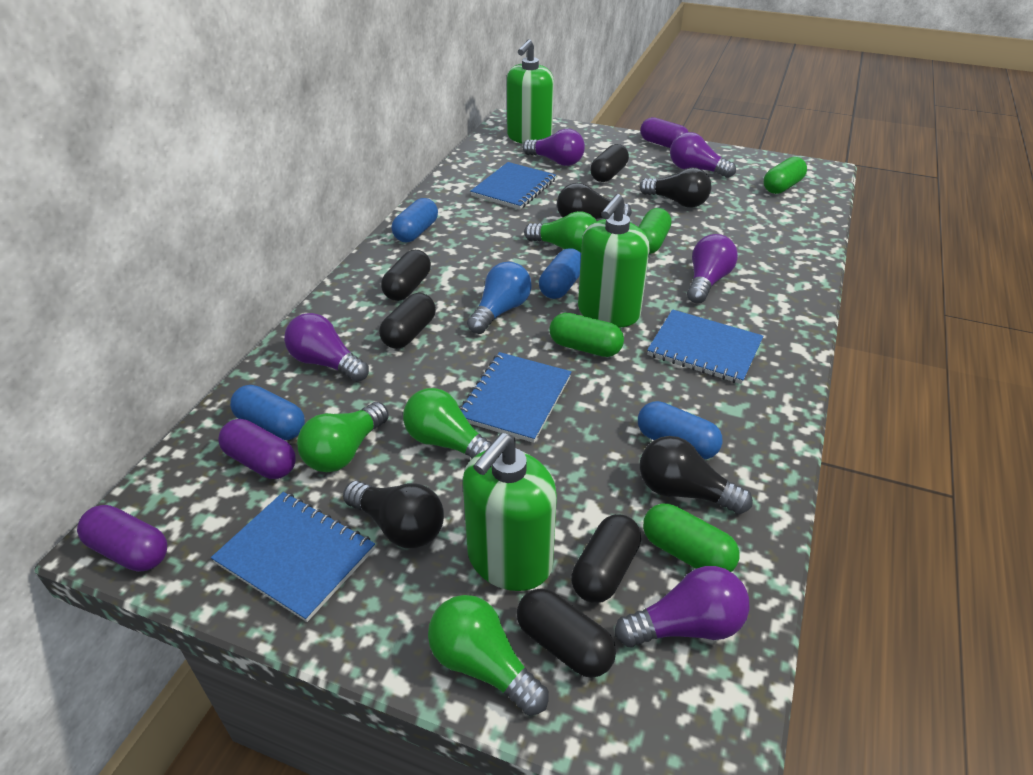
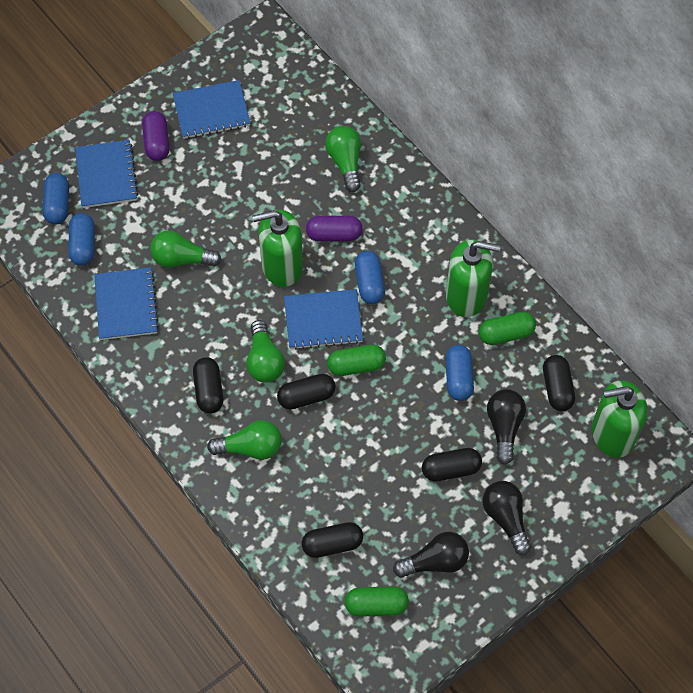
black light bulb: 4 -> 3
blue light bulb: 1 -> 0
green capsule: 4 -> 3
purple capsule: 3 -> 2
purple light bulb: 5 -> 0

